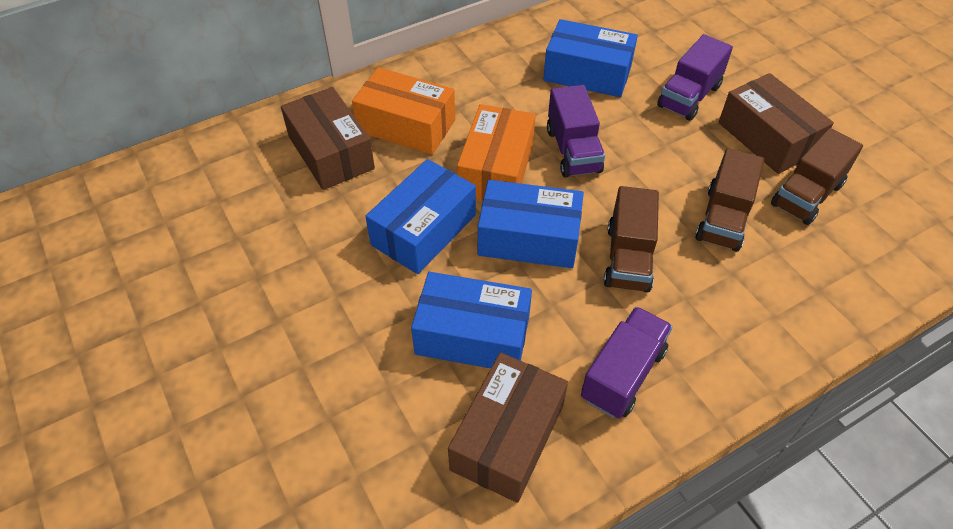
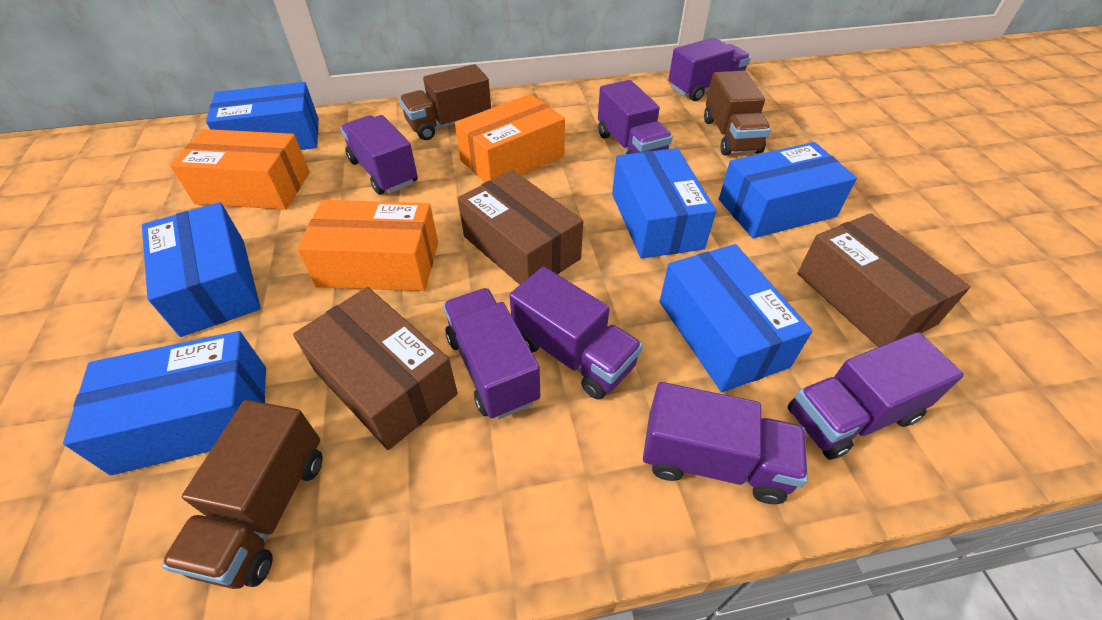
blue box: 4 -> 6
orange box: 2 -> 3
purple truck: 3 -> 7

